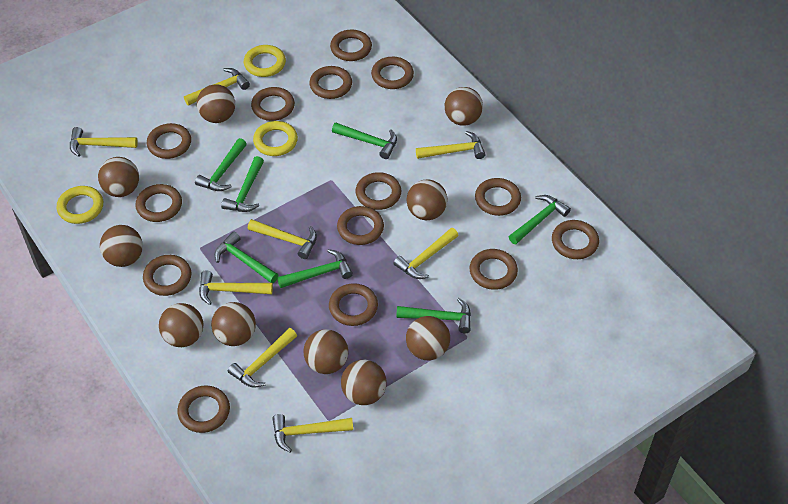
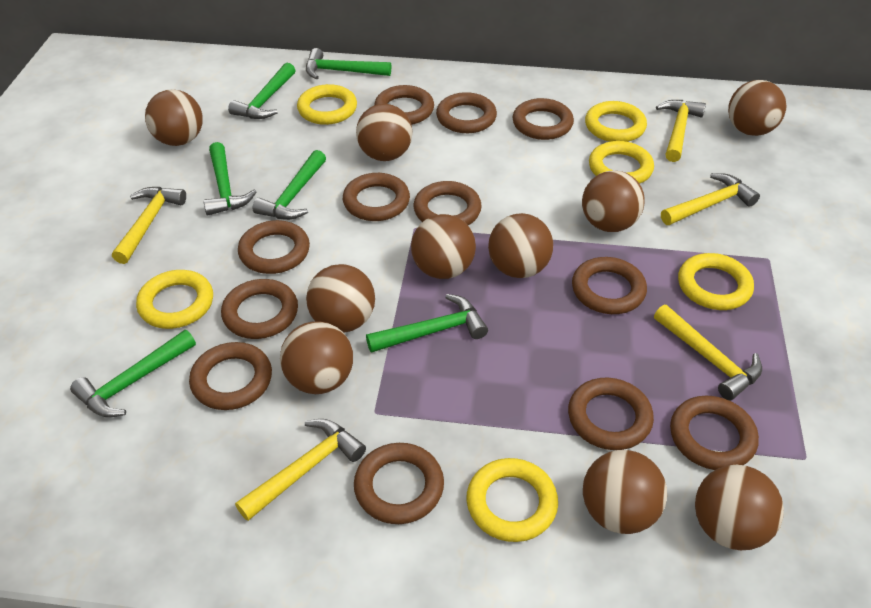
brown ring: 14 -> 12
green hammer: 7 -> 6
yellow hammer: 8 -> 5
yellow ring: 3 -> 6

